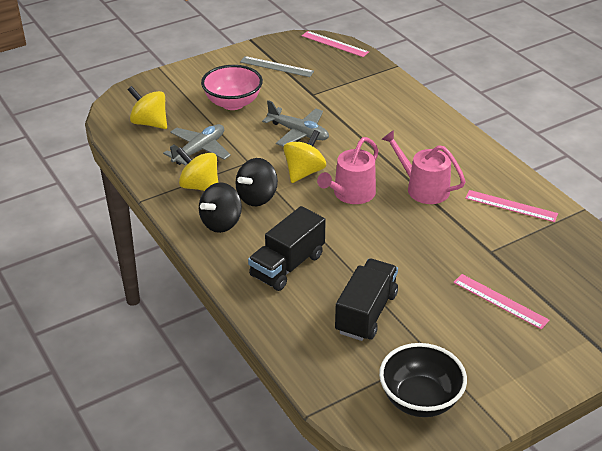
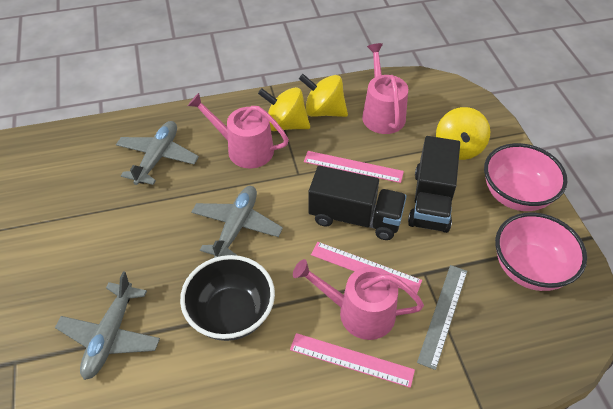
black spinning top: 2 -> 0
grey plane: 2 -> 3
pink bowl: 1 -> 2
pink watering can: 2 -> 3

